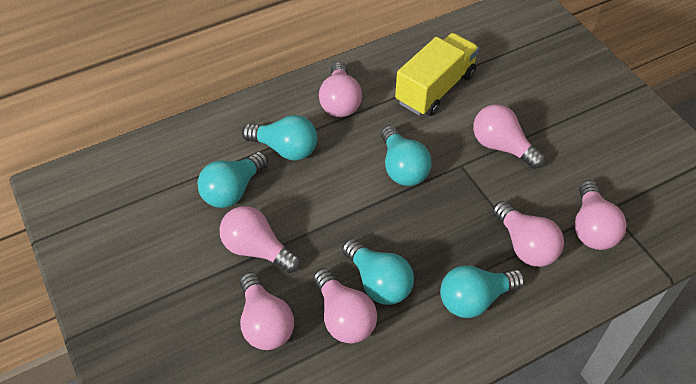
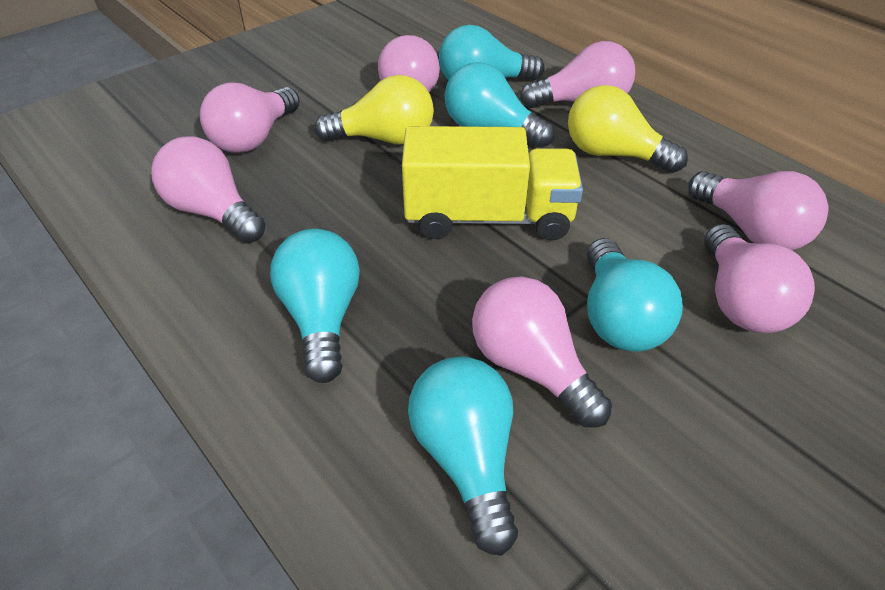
yellow light bulb: 0 -> 2

